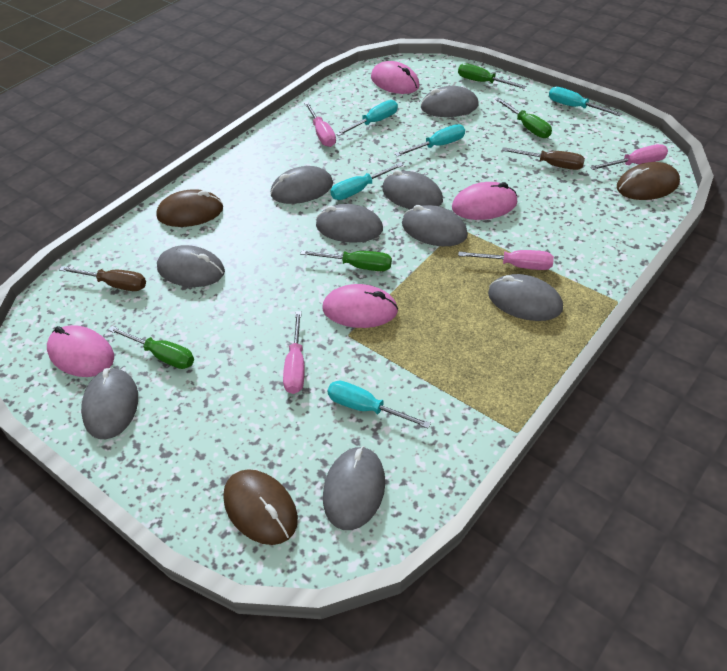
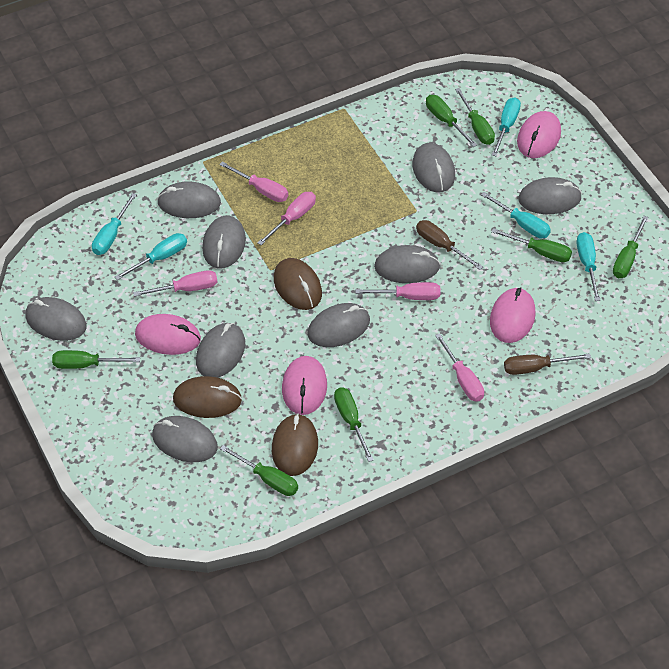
green screwdriver: 4 -> 7
pink screwdriver: 4 -> 5

